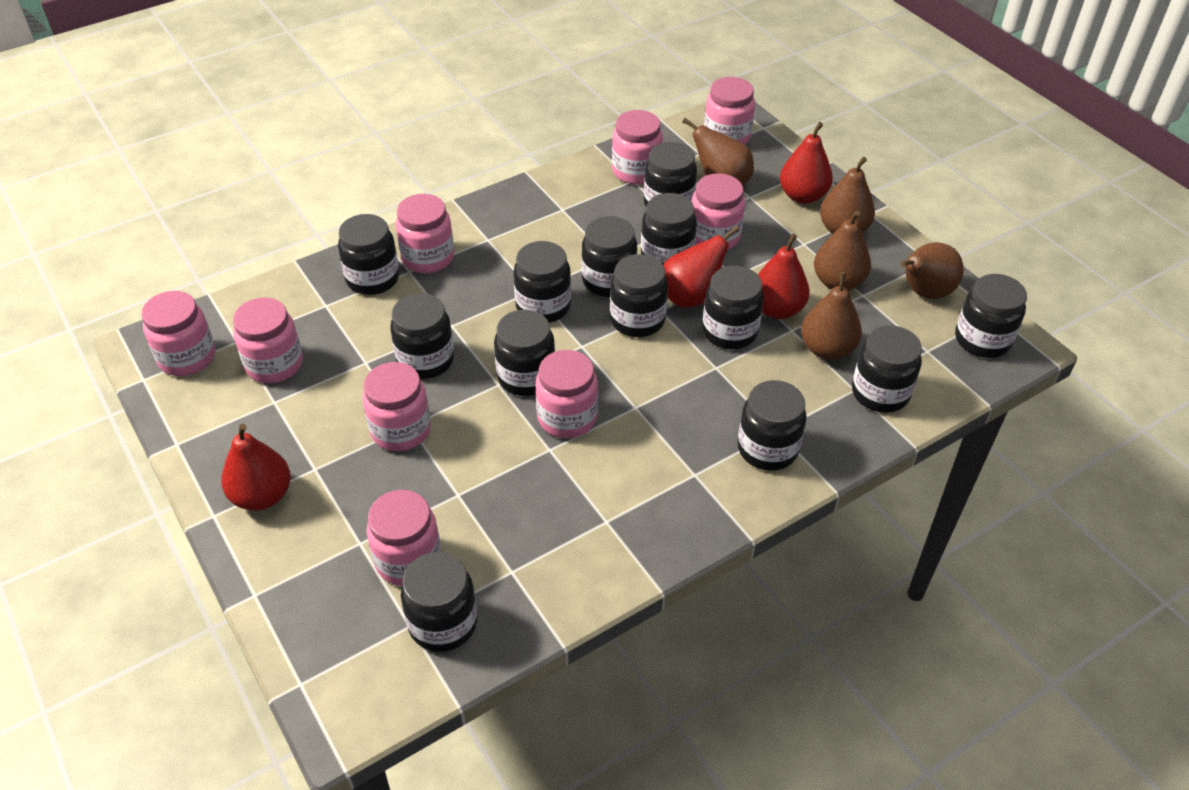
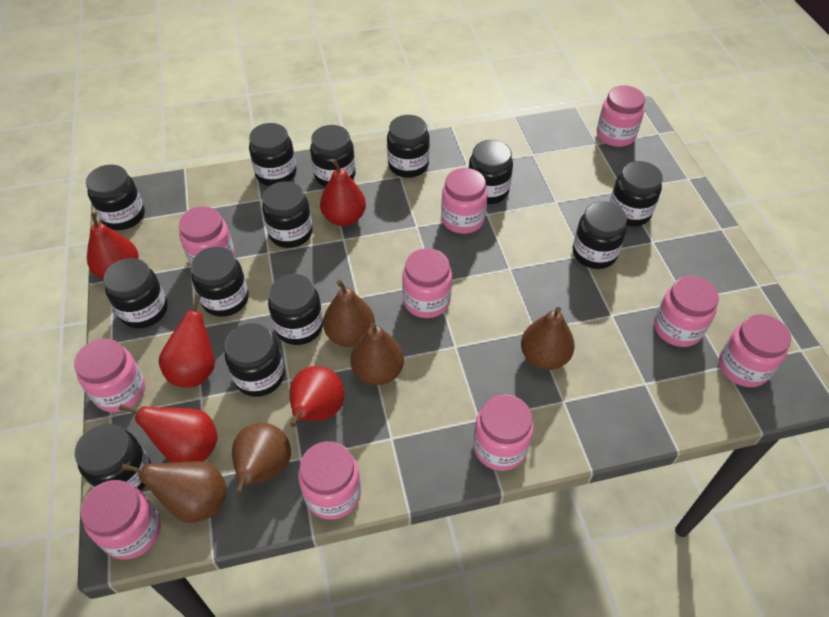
pink jar: 9 -> 10
red pear: 4 -> 5

